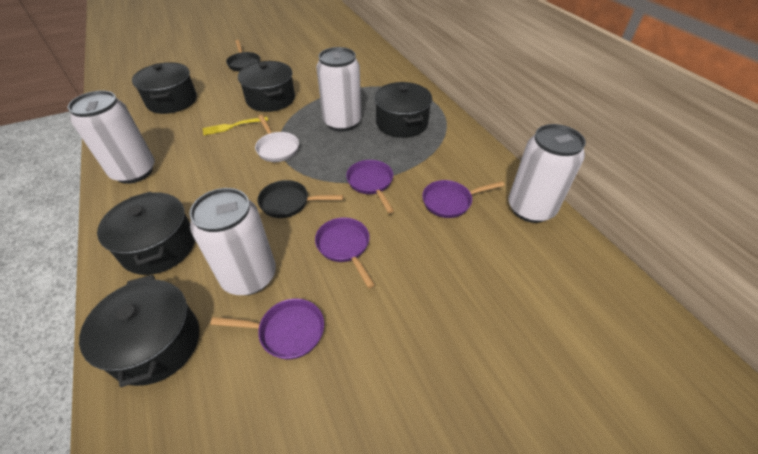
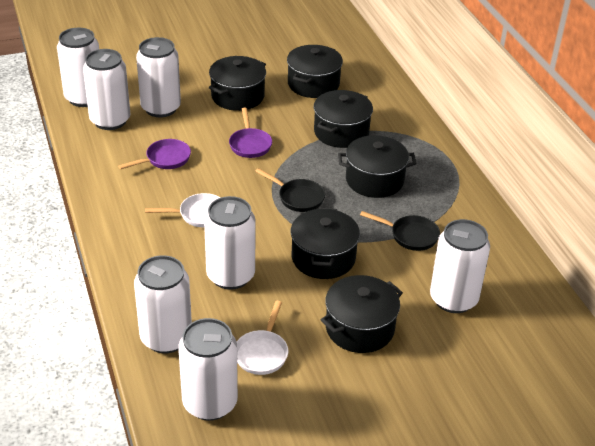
black pot: 5 -> 6
purple pan: 4 -> 2
white can: 4 -> 7
white pan: 1 -> 2
yellow fork: 1 -> 0

